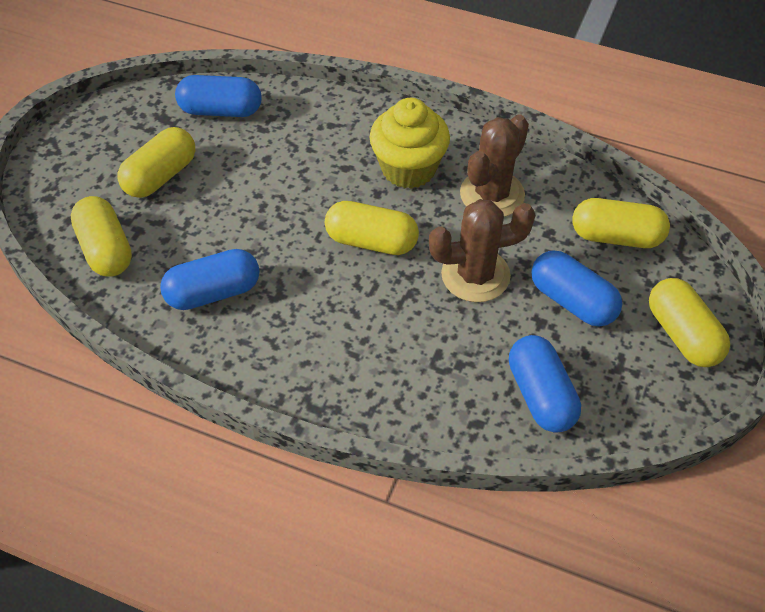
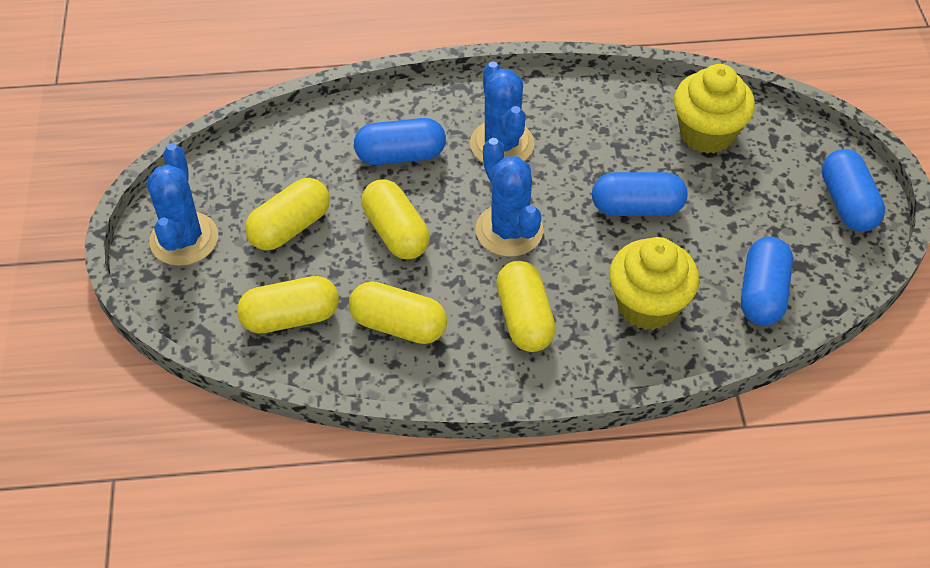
blue cactus: 0 -> 3
brown cactus: 2 -> 0
yellow cupcake: 1 -> 2

